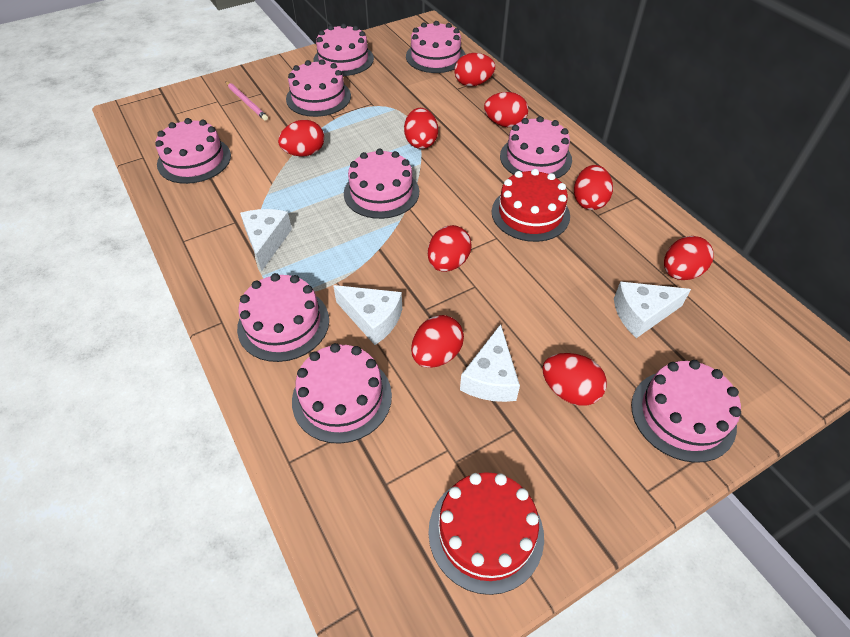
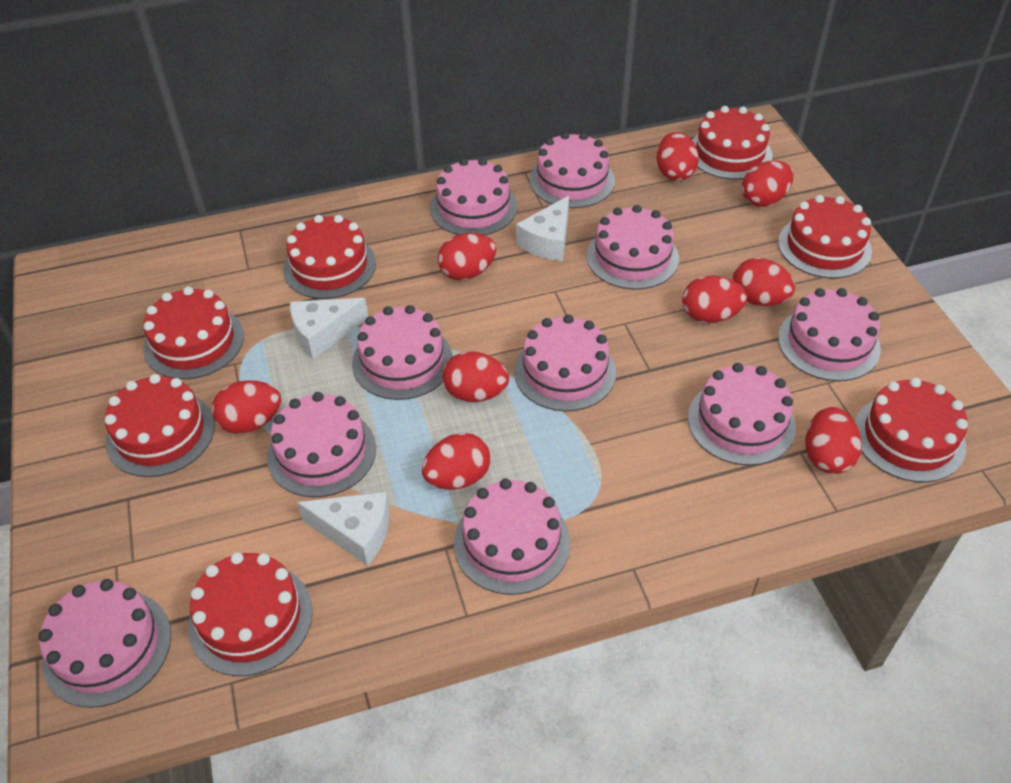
pink cake: 9 -> 10
pink pencil: 1 -> 0
red cake: 2 -> 7
white cheese: 4 -> 3

